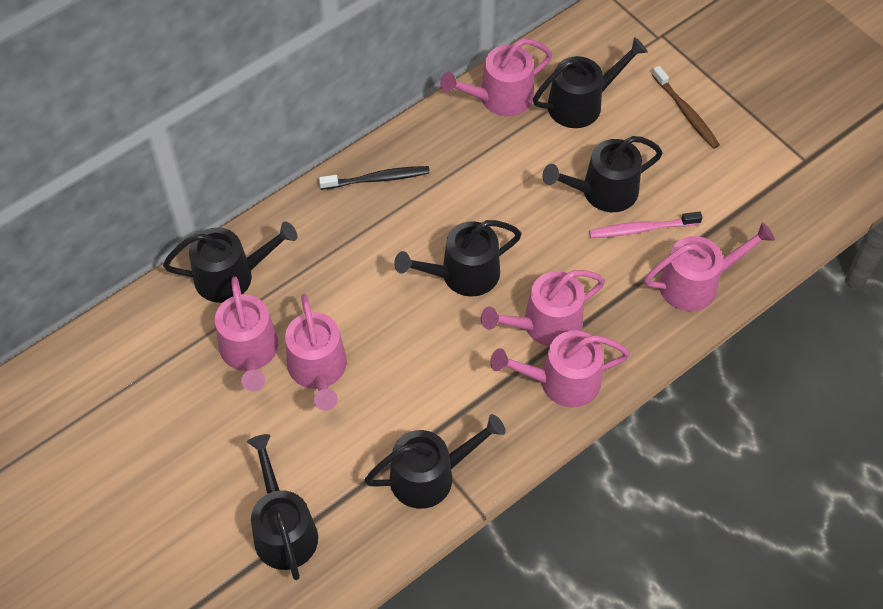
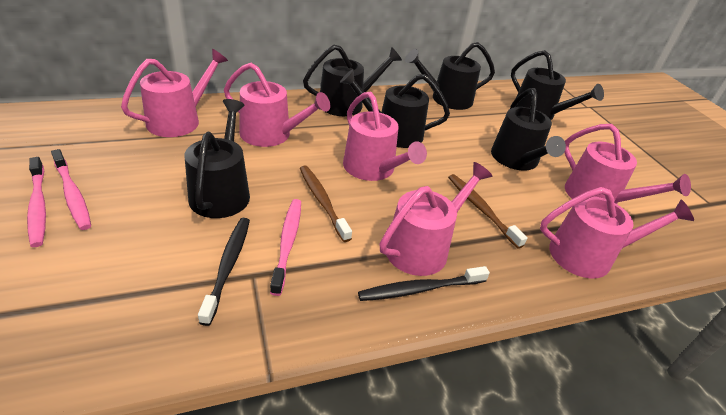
black toothbrush: 1 -> 2
brown toothbrush: 1 -> 2
pink toothbrush: 1 -> 3

